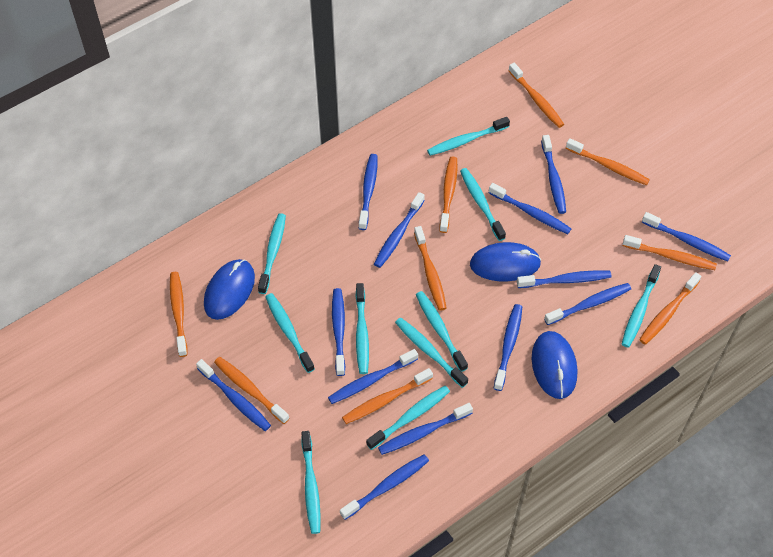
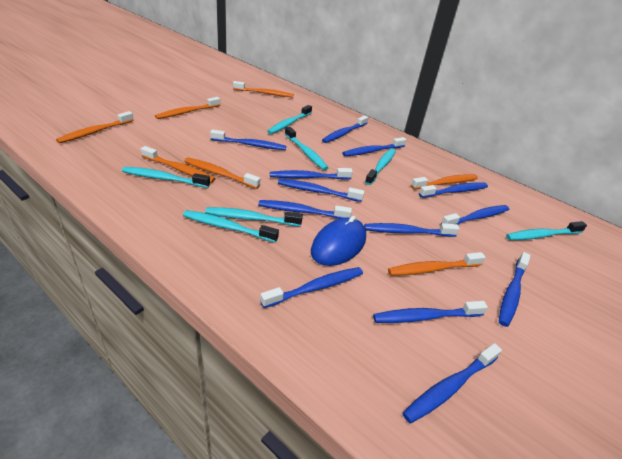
blue mouse: 3 -> 1
orange toothbrush: 9 -> 7
turquoise toothbrush: 10 -> 7

